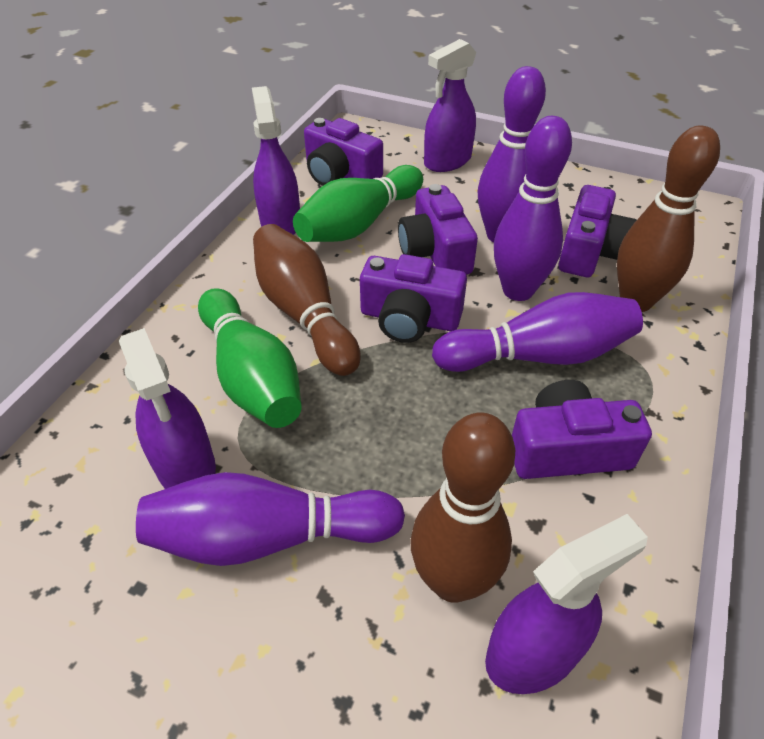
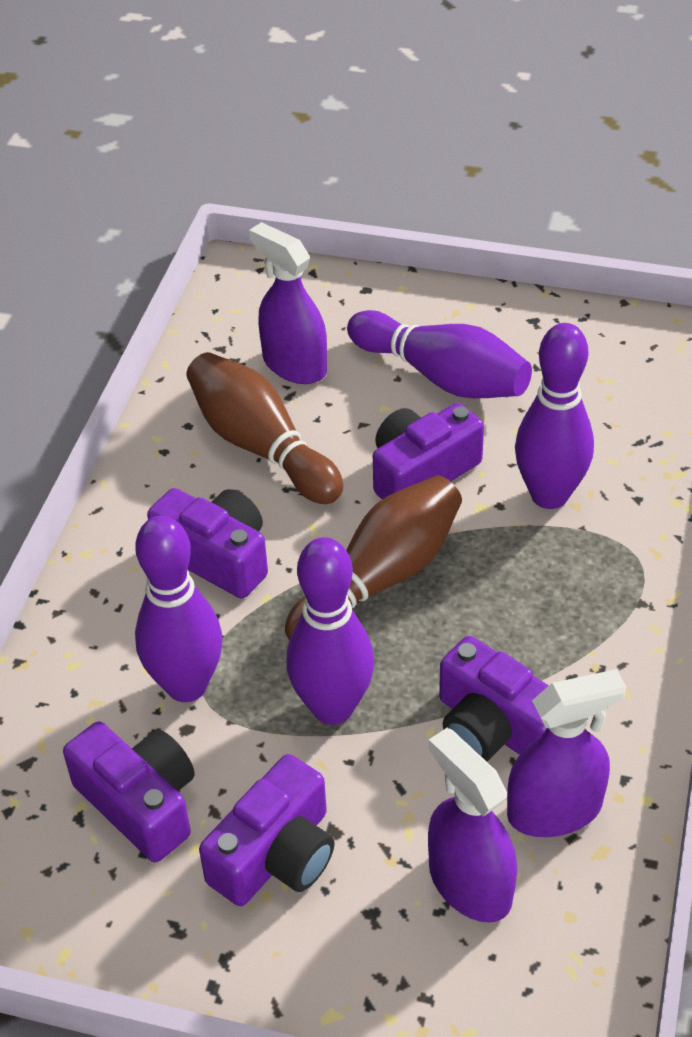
brown bowling pin: 3 -> 2
green bowling pin: 2 -> 0
purple spray bottle: 4 -> 3

